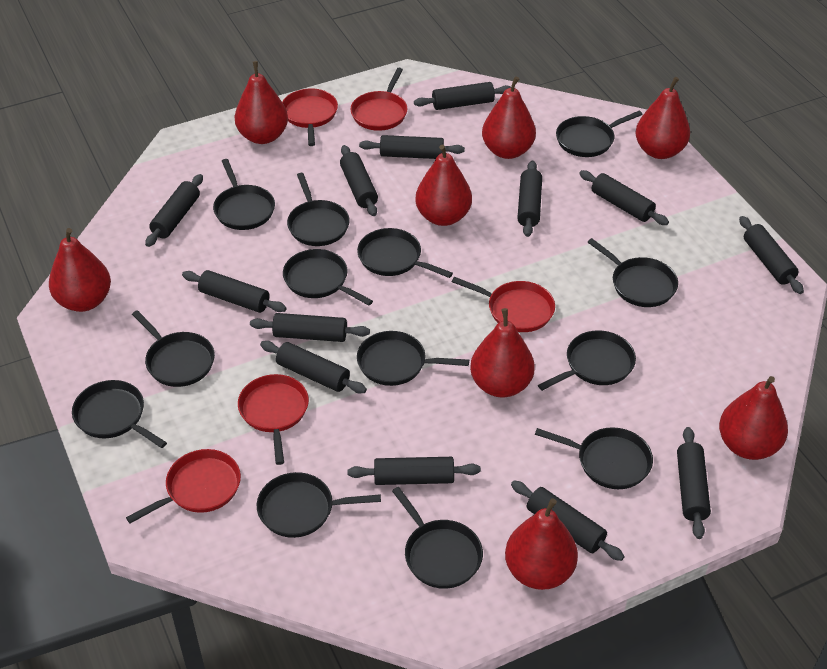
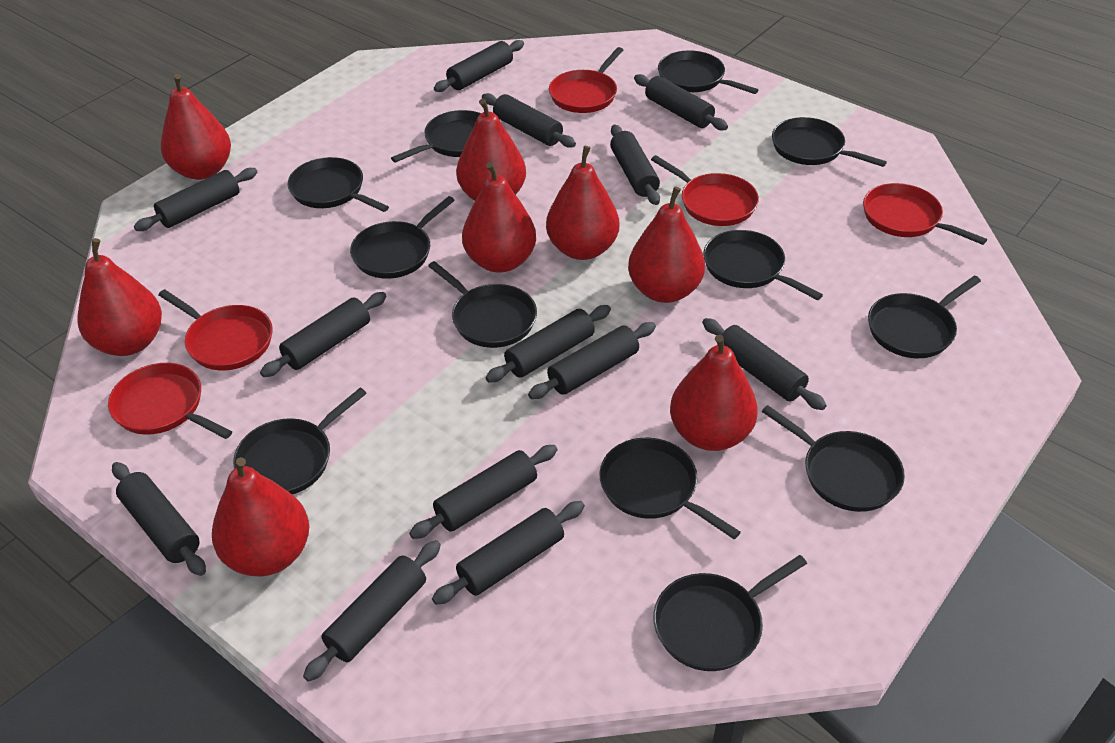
black pan: 13 -> 12

